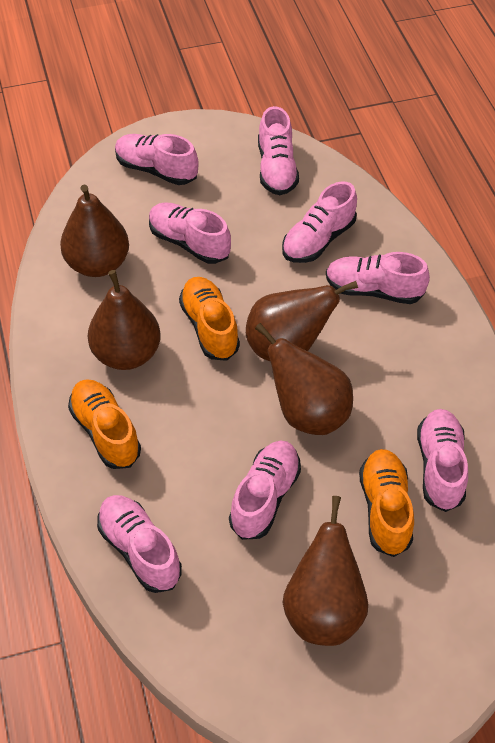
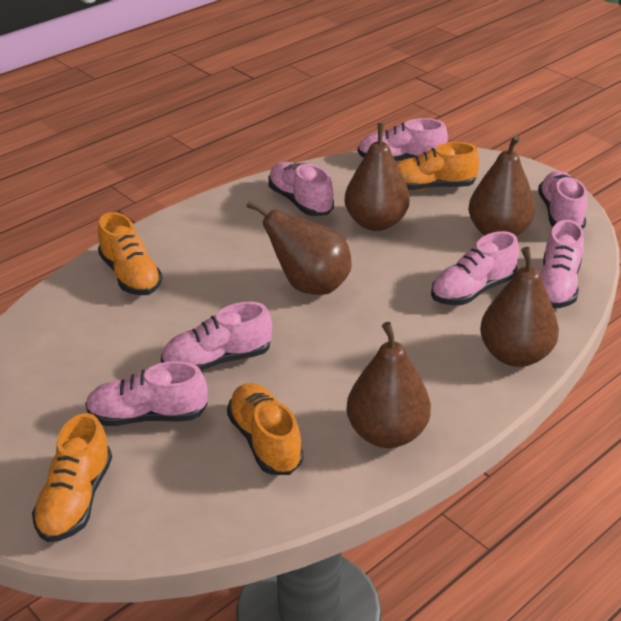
orange shoe: 3 -> 4
pink shoe: 8 -> 7

